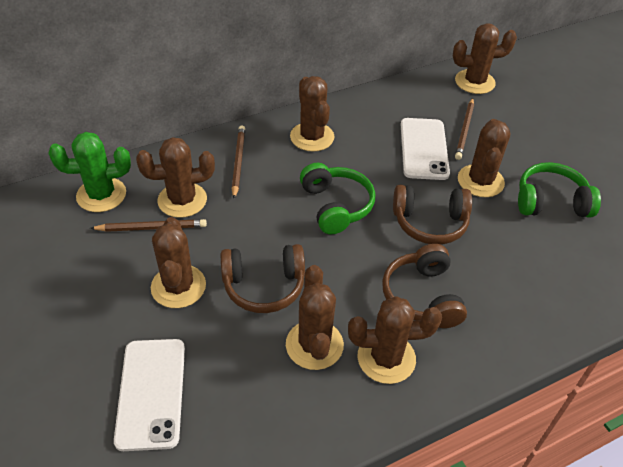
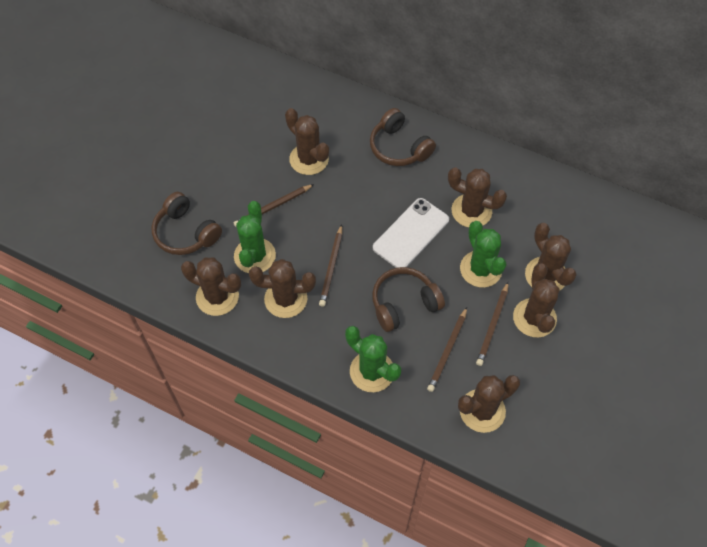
brown pencil: 3 -> 4
green cactus: 1 -> 3
green headphones: 2 -> 0
white phone: 2 -> 1

